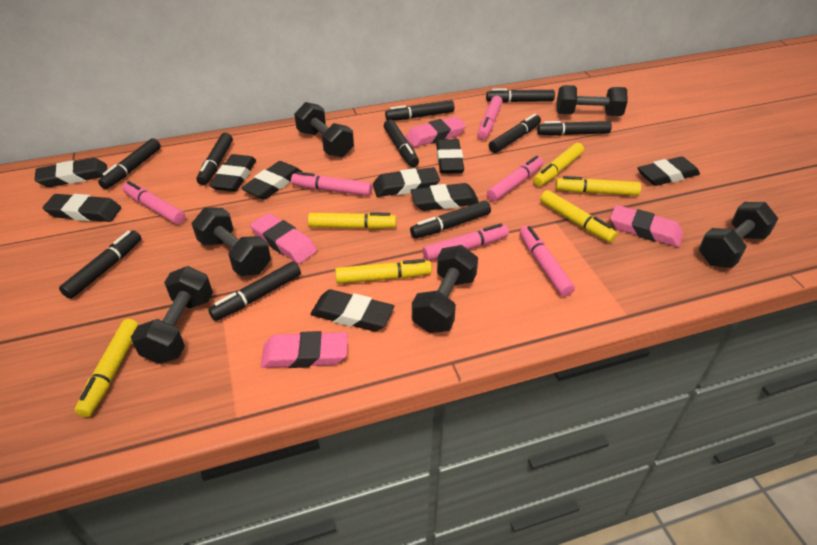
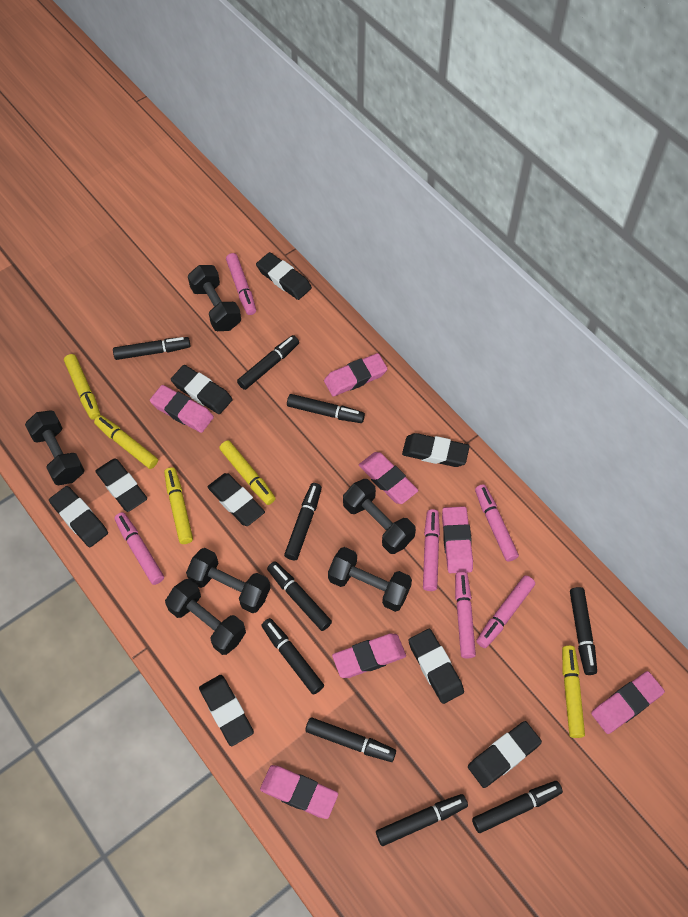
pink eraser: 4 -> 7
yellow marker: 6 -> 5

